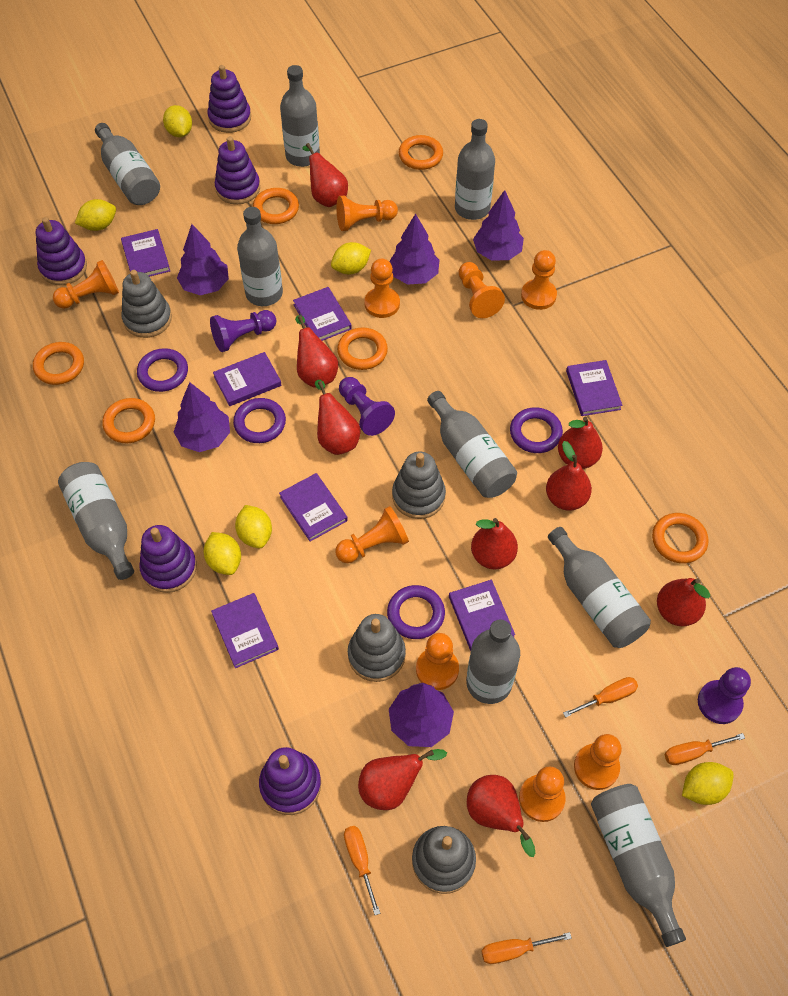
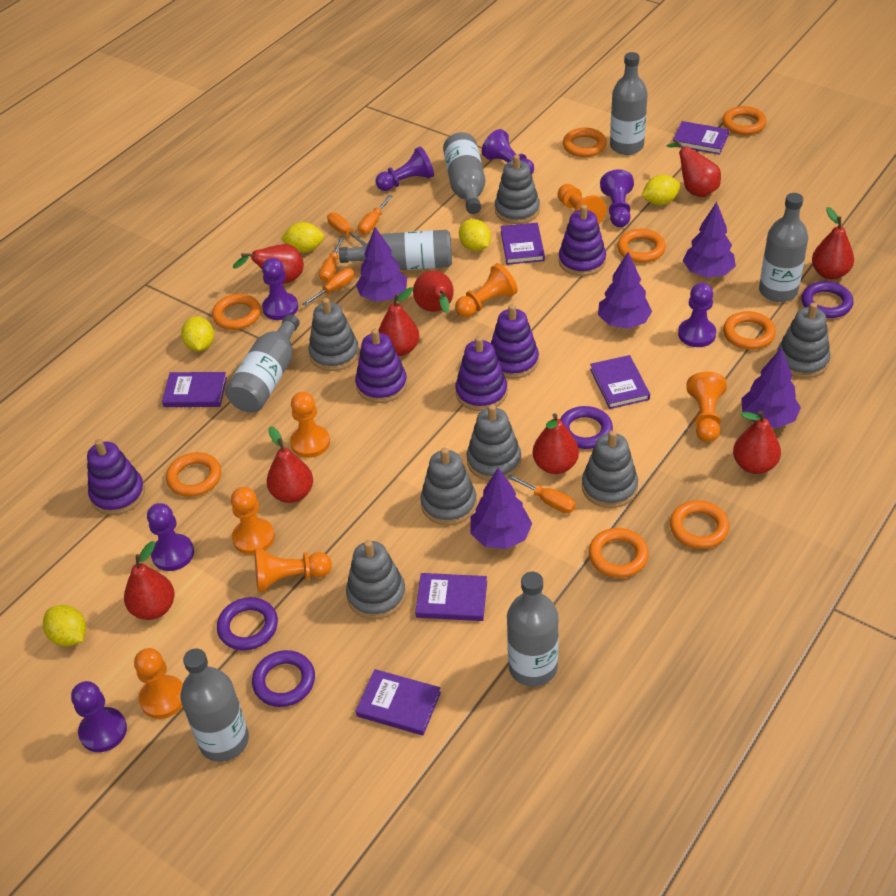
grey bottle: 9 -> 7
grey stacking toy: 4 -> 7
orange pawn: 9 -> 7
orange ring: 6 -> 8
orange screwdriver: 4 -> 5
purple book: 7 -> 6
purple pawn: 3 -> 7
yellow lemon: 6 -> 5

